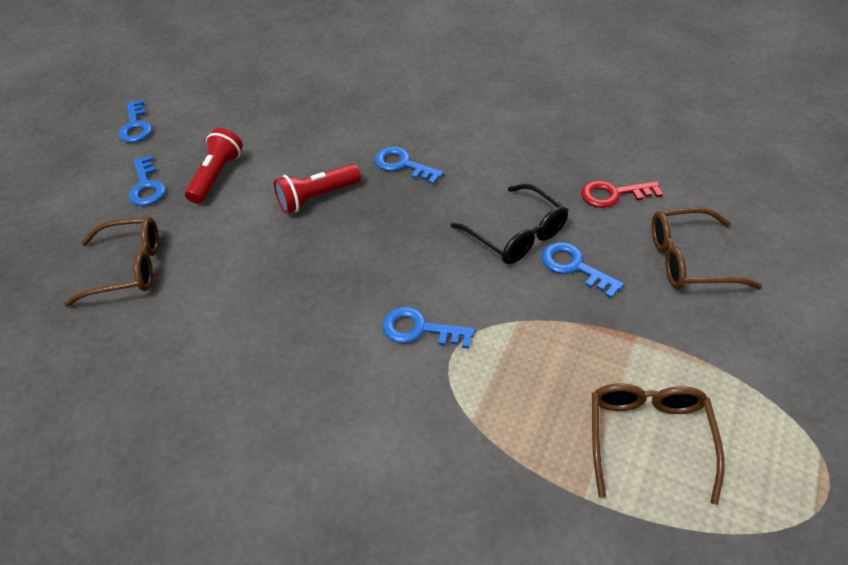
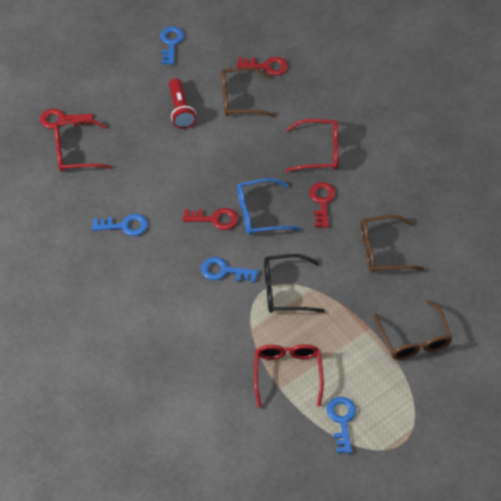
blue glasses: 0 -> 1
blue key: 5 -> 4
red flashlight: 2 -> 1
red glasses: 0 -> 3
red key: 1 -> 4

